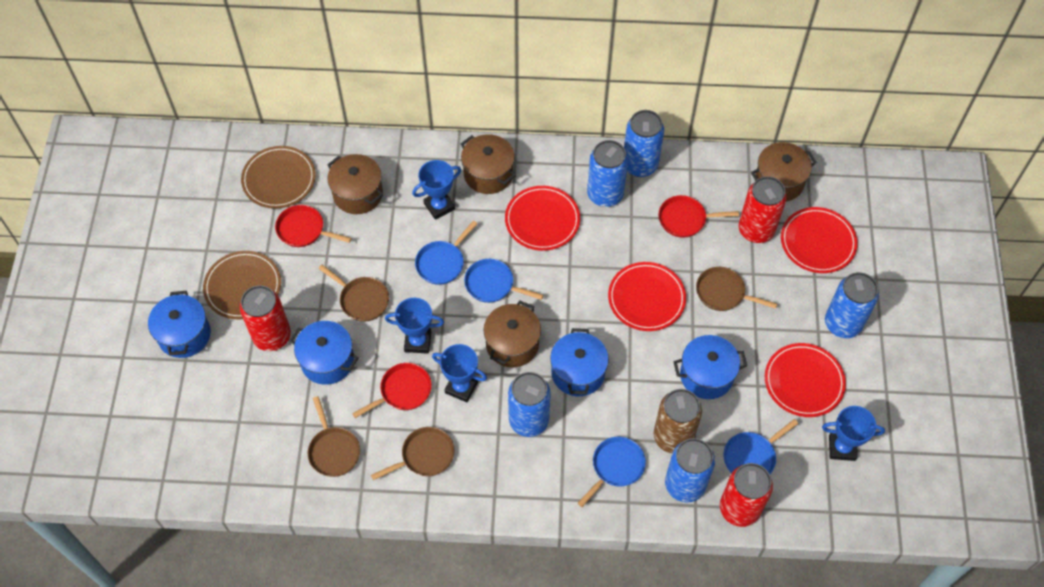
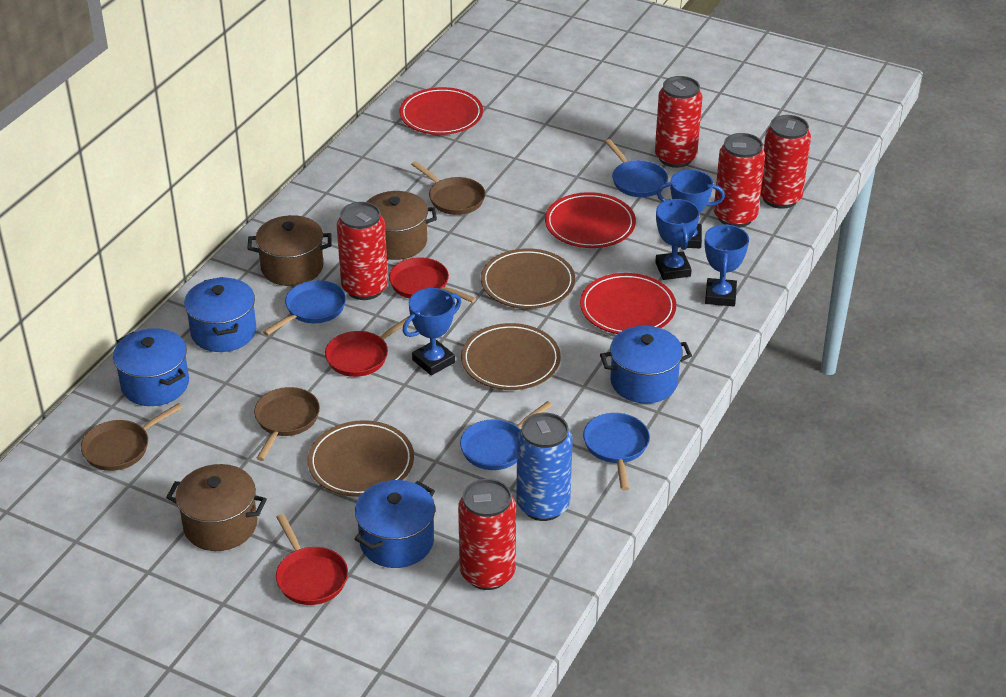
blue can: 5 -> 1
brown can: 1 -> 0
brown pan: 4 -> 3
brown plate: 2 -> 3
brown pot: 4 -> 3
red can: 3 -> 5
red plate: 4 -> 3

